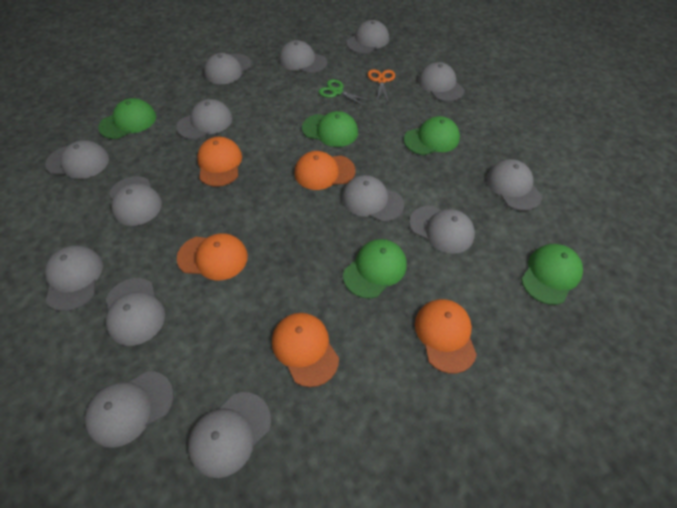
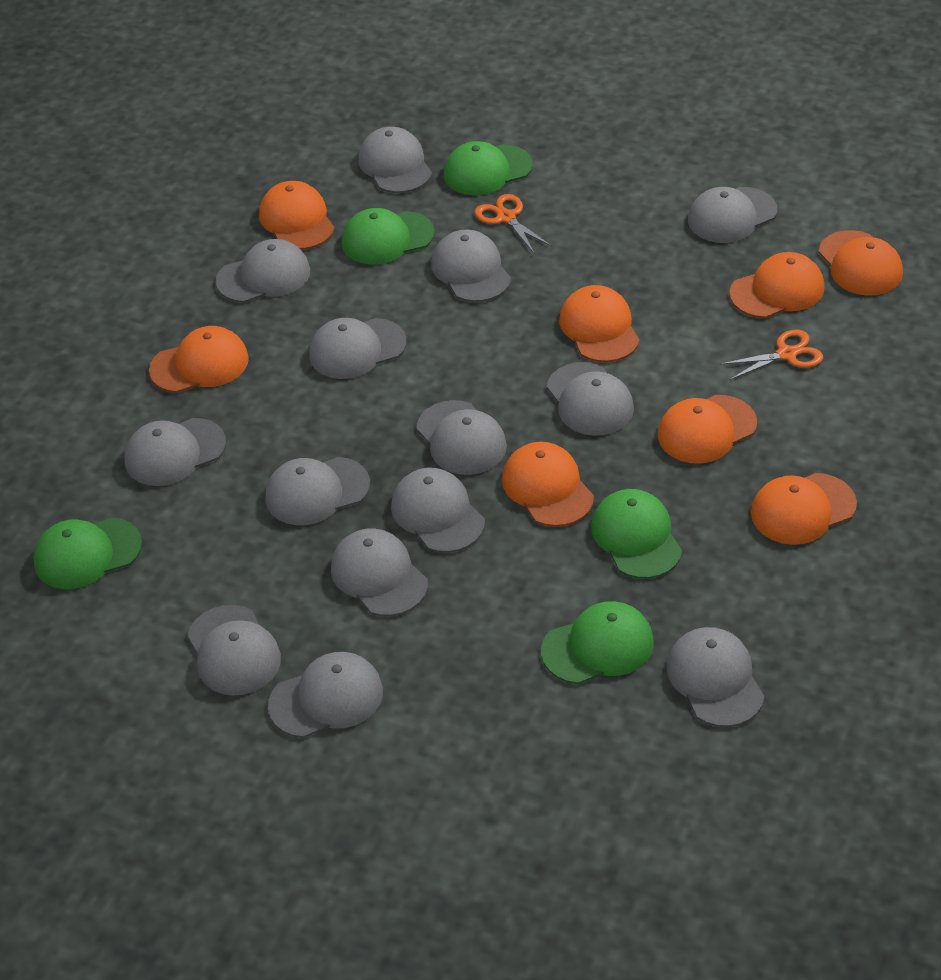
green scissors: 1 -> 0
orange cap: 5 -> 8
orange scissors: 1 -> 2

